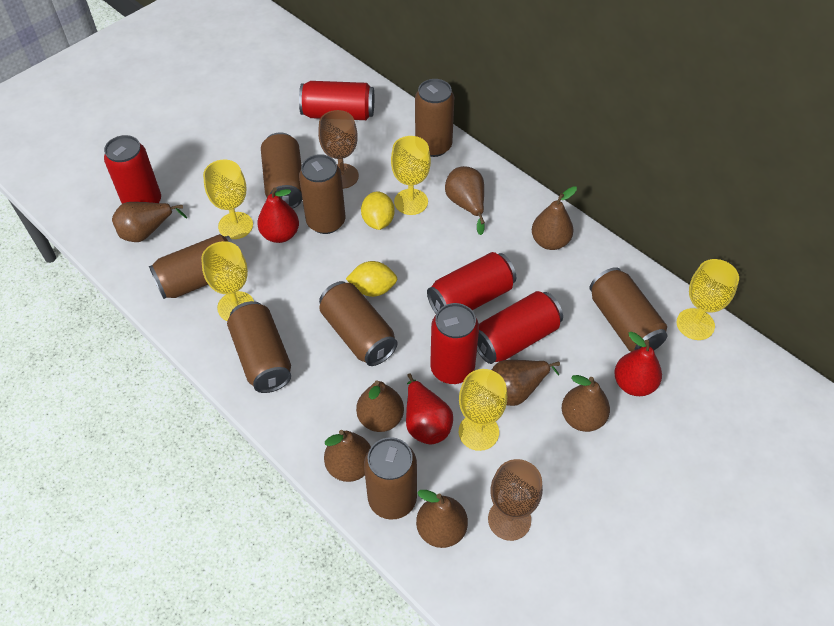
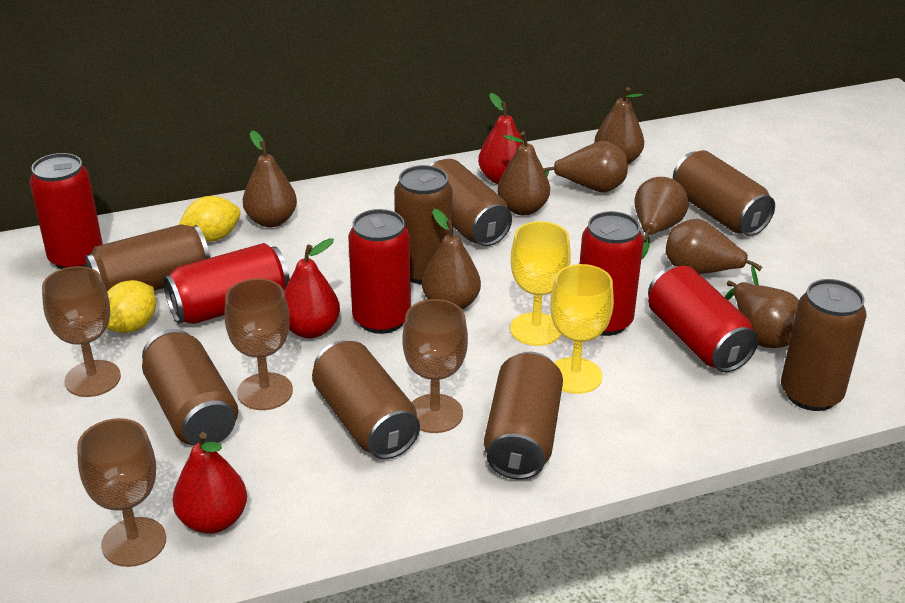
brown goblet: 2 -> 4
yellow goblet: 5 -> 2

